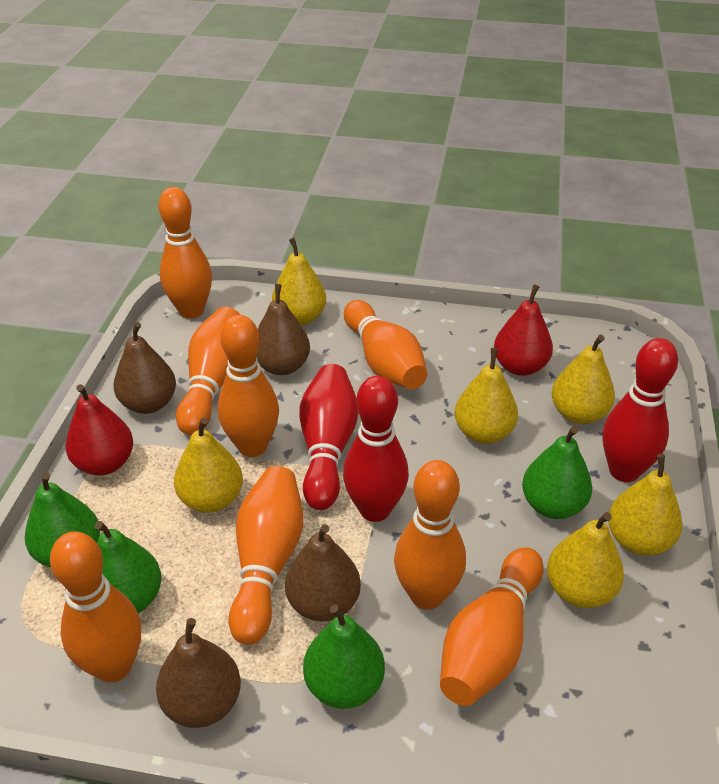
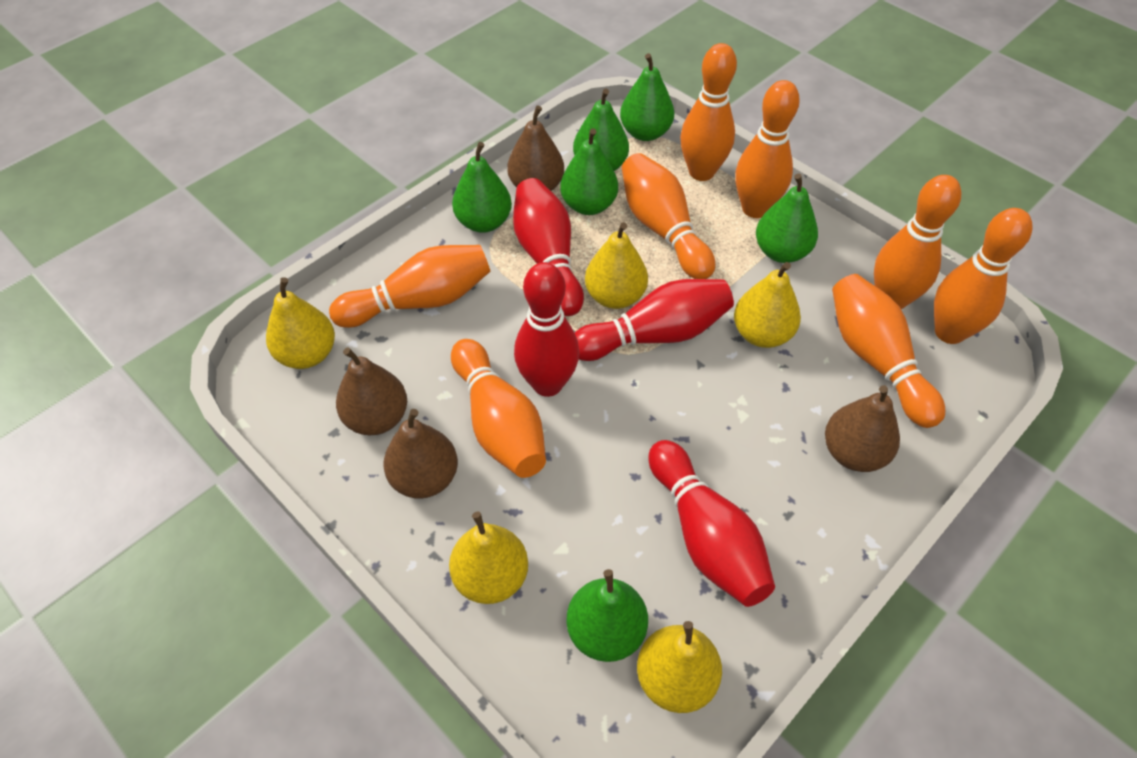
green pear: 4 -> 6
red bowling pin: 3 -> 4
red pear: 2 -> 0
yellow pear: 6 -> 5

